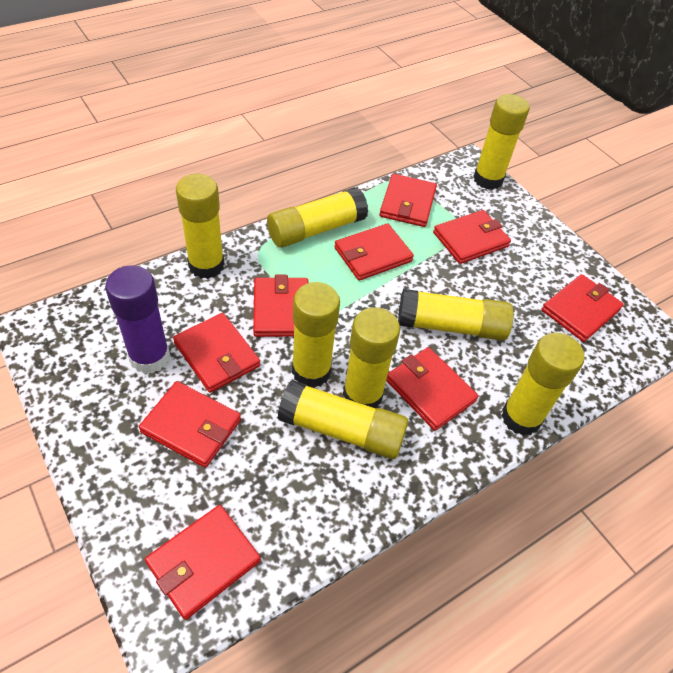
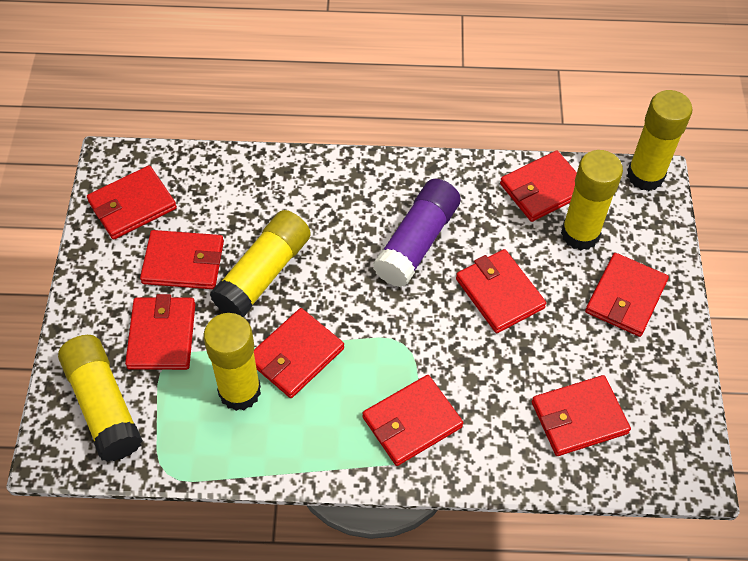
yellow glue stick: 8 -> 5

